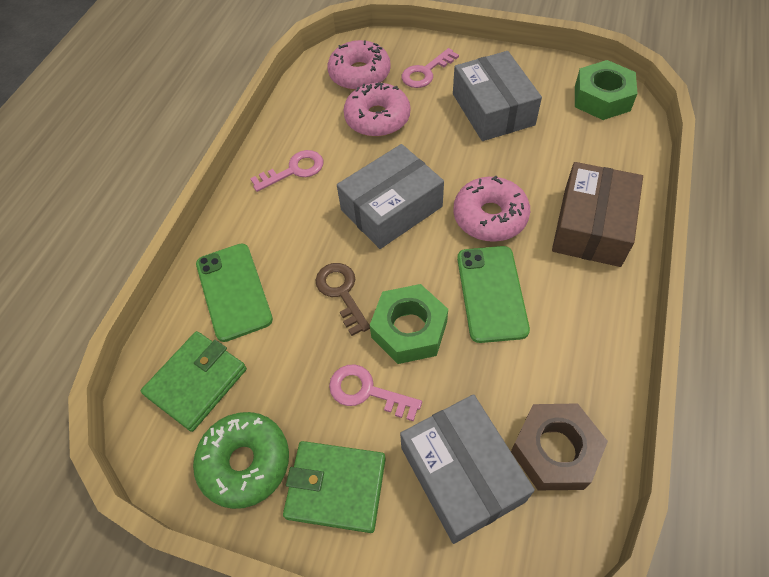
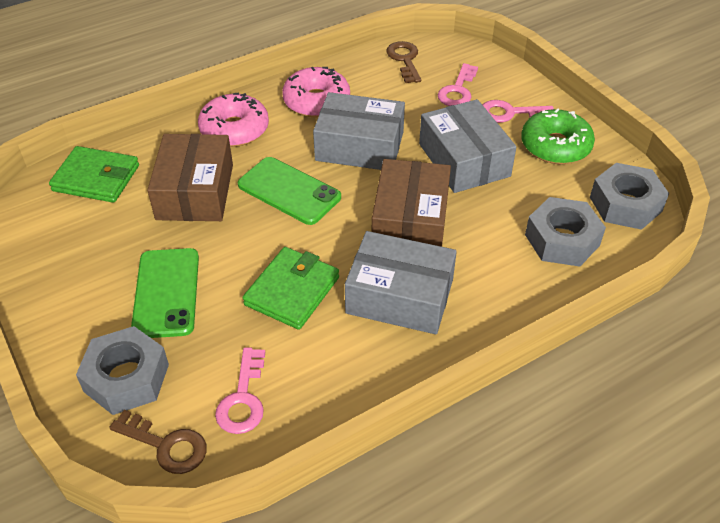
brown box: 1 -> 2
brown key: 1 -> 2
brown nut: 1 -> 0
green nut: 2 -> 0
grey nut: 0 -> 3
pink donut: 3 -> 2

